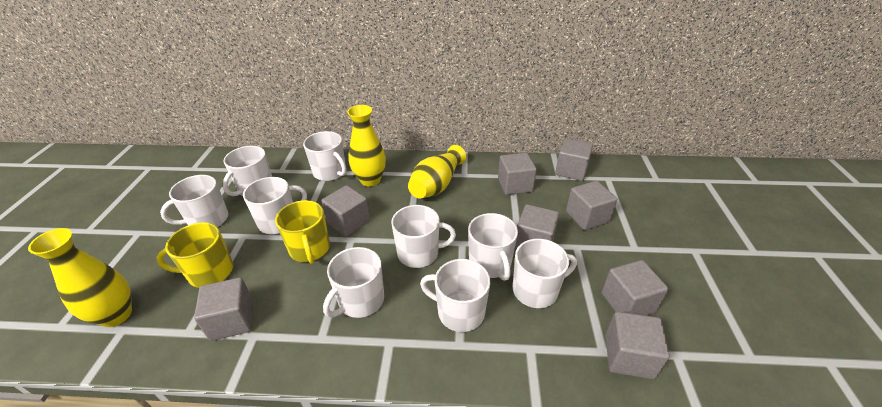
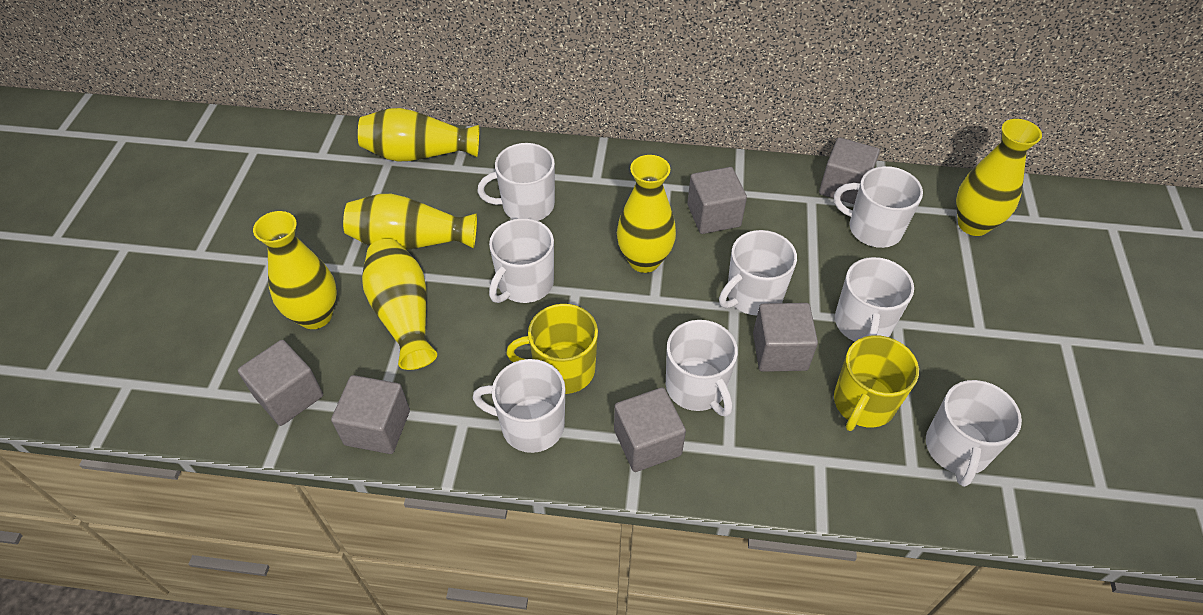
grey cube: 8 -> 6
white mug: 9 -> 8
yellow vase: 3 -> 6

